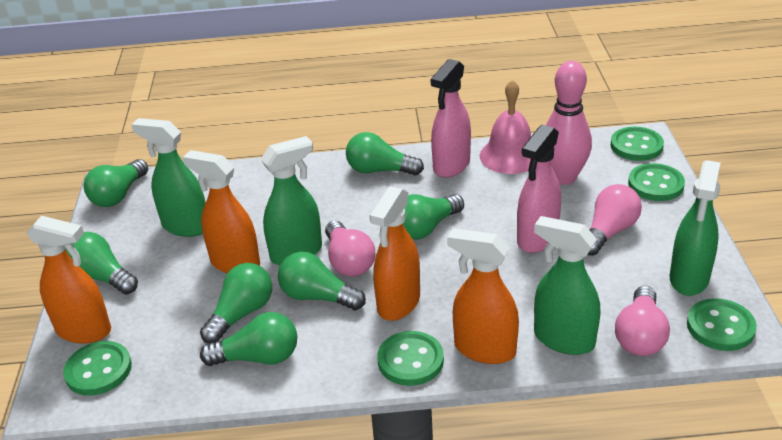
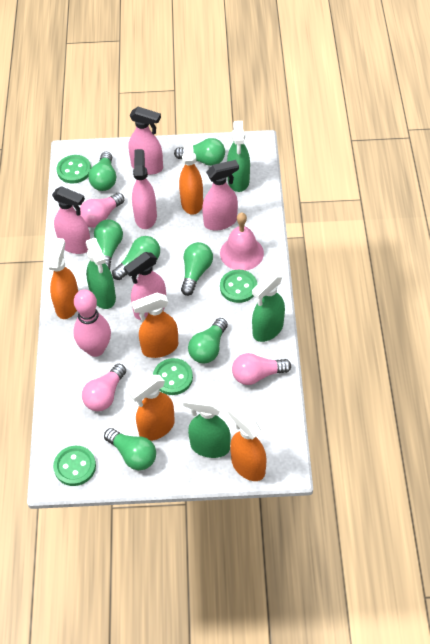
green button: 5 -> 4
orange spray bottle: 4 -> 5
pink spray bottle: 2 -> 5

